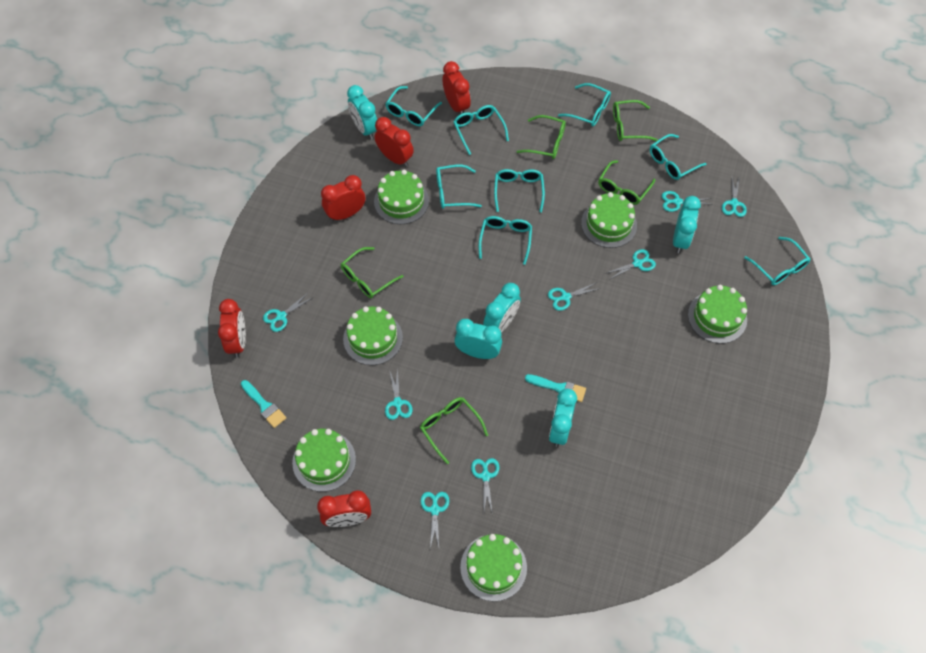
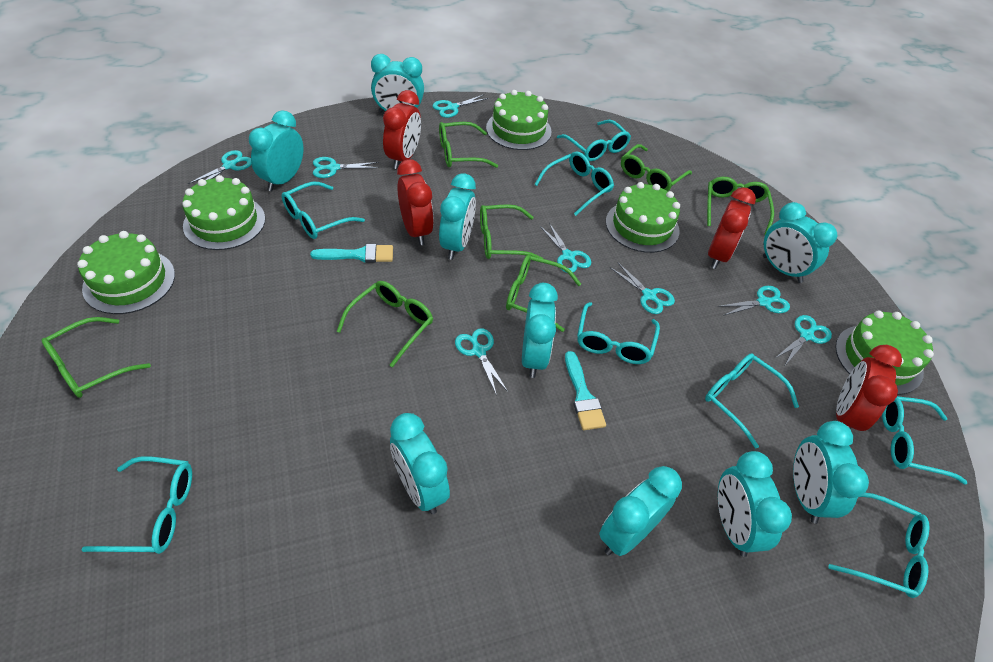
green cake: 6 -> 5
green glasses: 5 -> 7
red clock: 5 -> 4
turquoise clock: 5 -> 9

